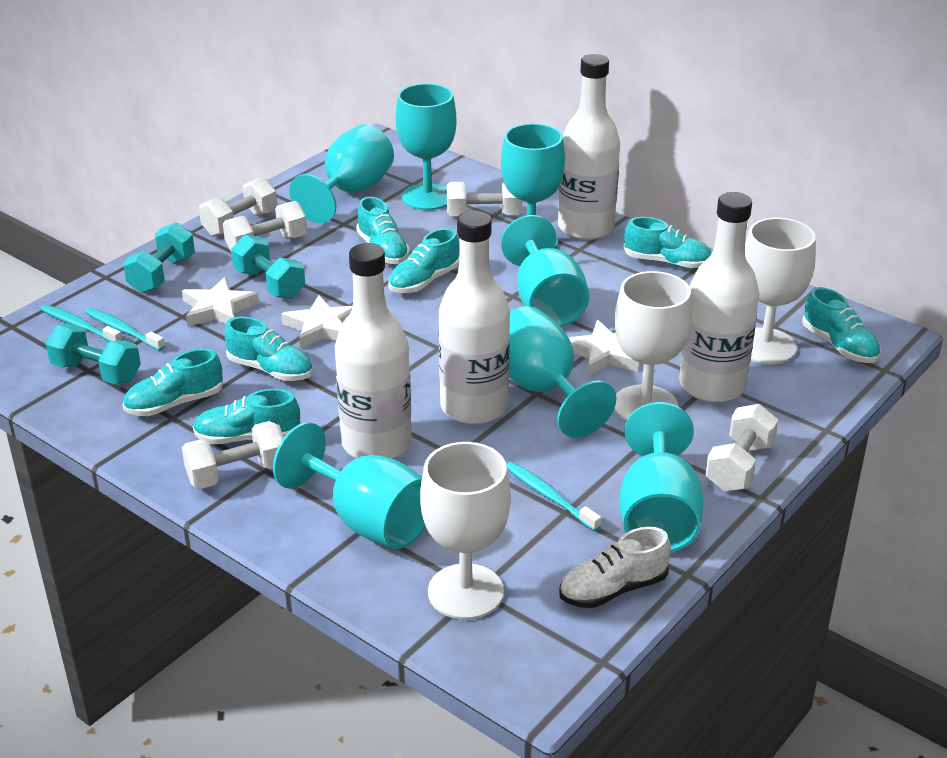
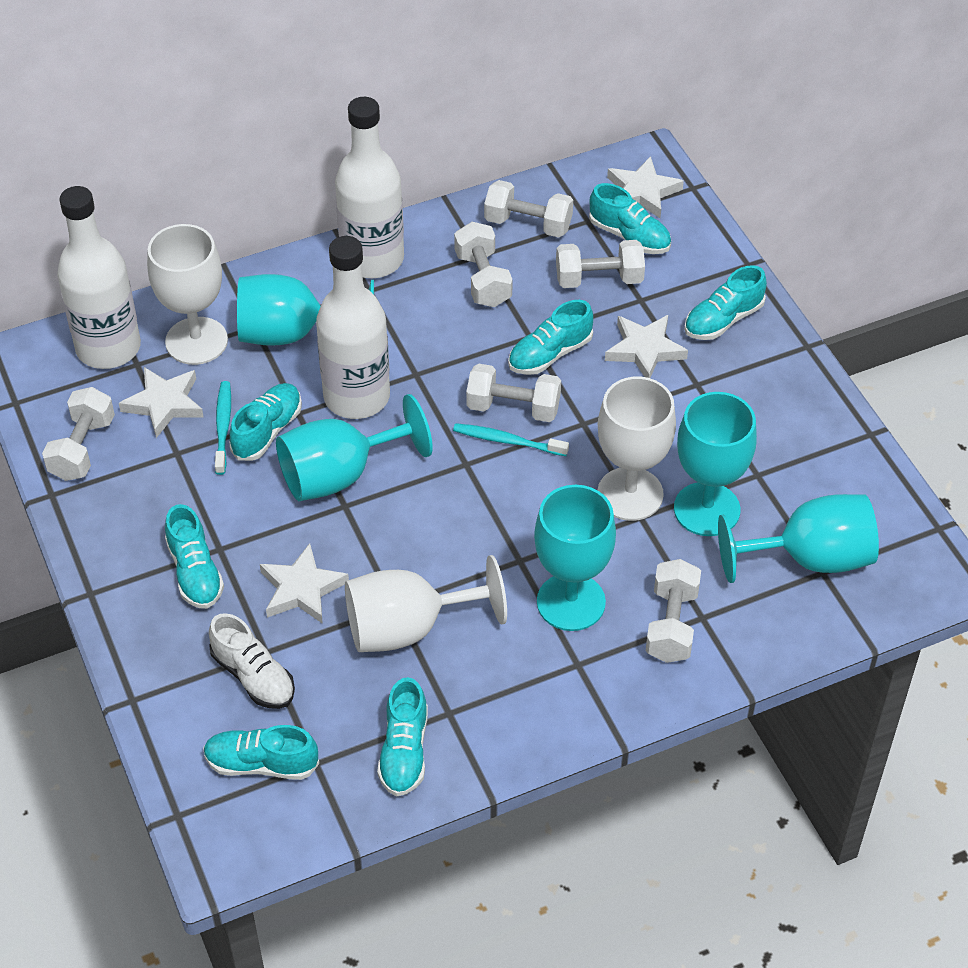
turquoise dumbbell: 3 -> 0
turquoise goblet: 7 -> 5
turquoise toothbrush: 3 -> 2
white bottle: 4 -> 3
white dumbbell: 5 -> 6
white star: 3 -> 4

